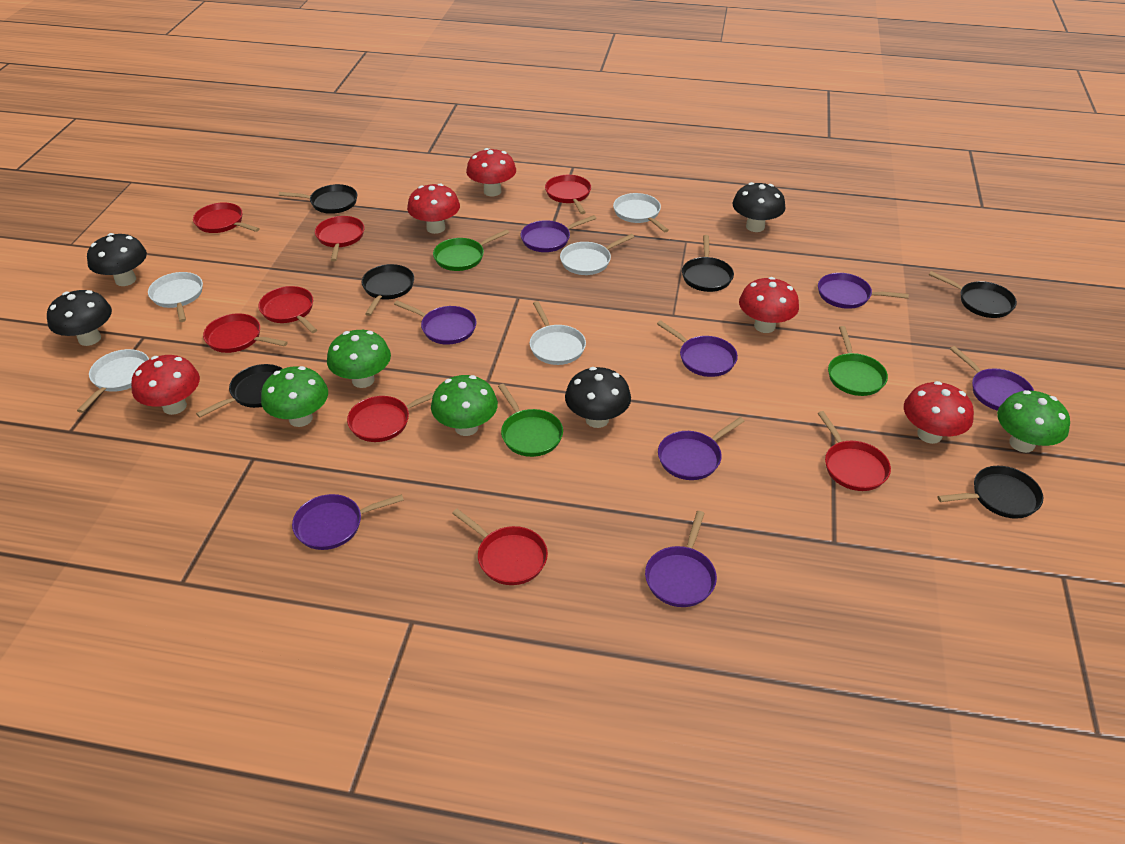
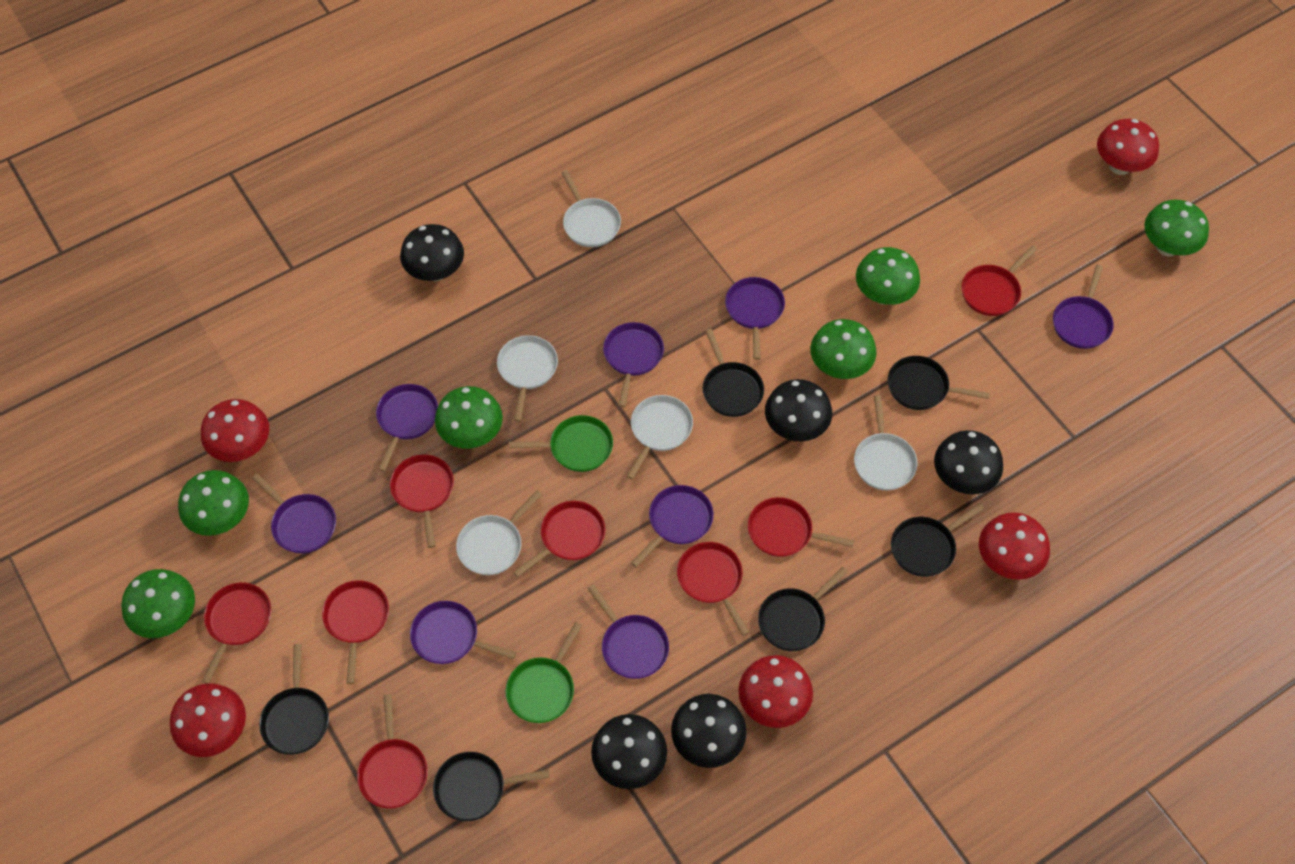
black mushroom: 4 -> 5
green mushroom: 4 -> 6
green pan: 3 -> 2

